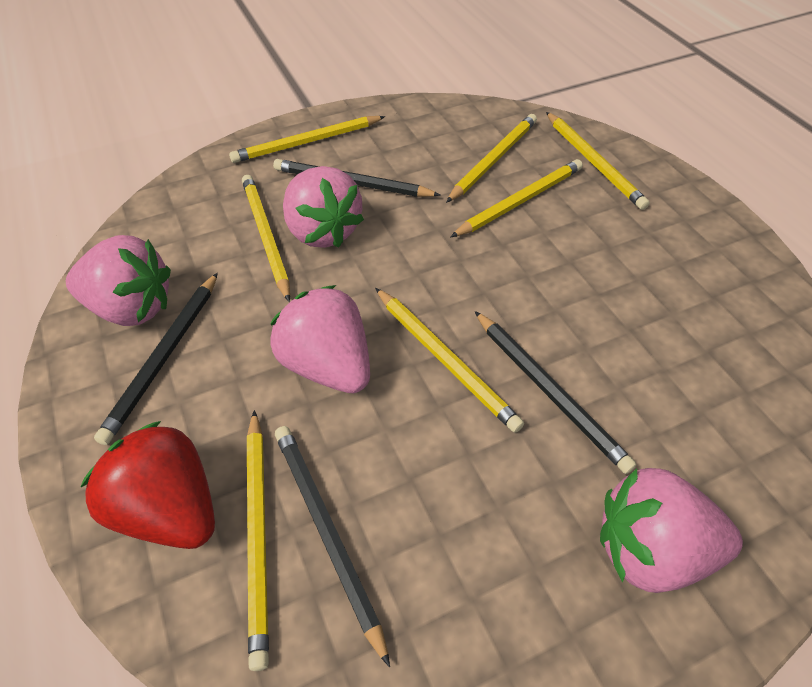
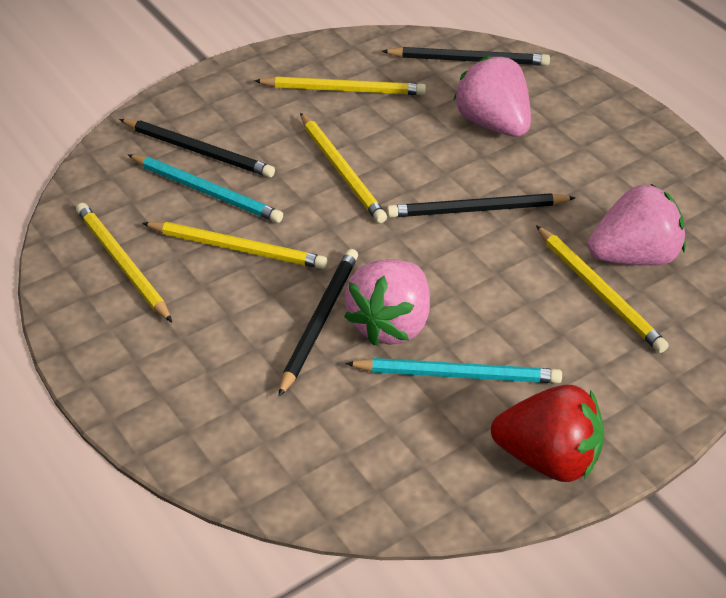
pink strawberry: 4 -> 3
turquoise pencil: 0 -> 2
yellow pencil: 7 -> 5

